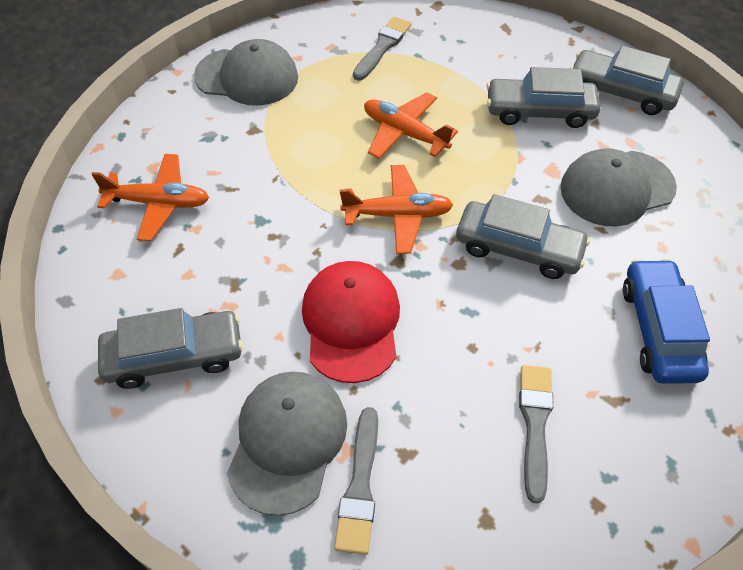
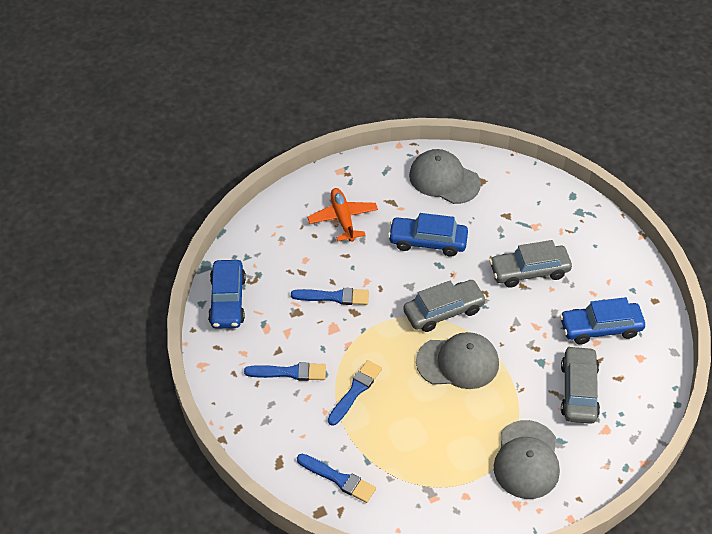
blue brush: 0 -> 4
blue car: 1 -> 3
grey brush: 3 -> 0
grey car: 4 -> 3
orange plane: 3 -> 1
red cap: 1 -> 0

